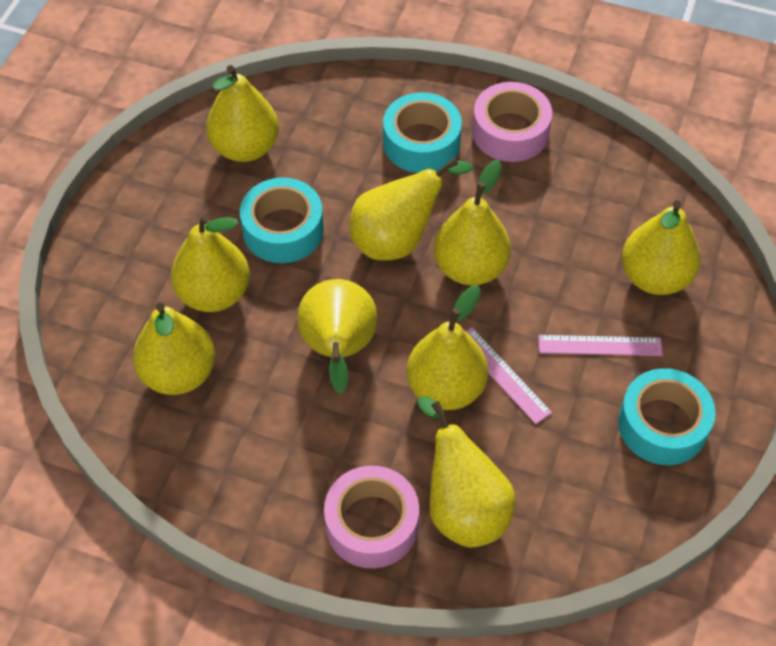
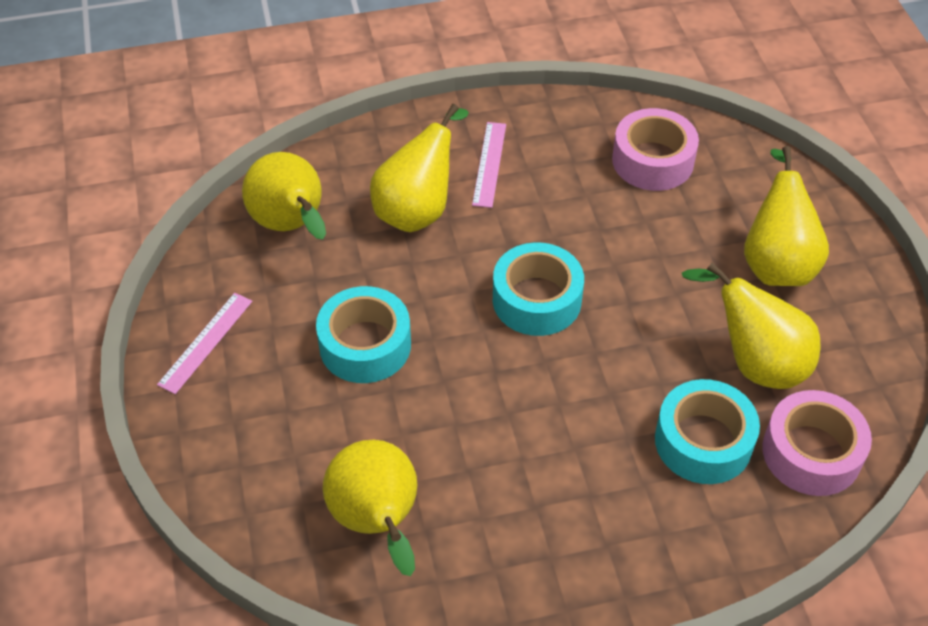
yellow pear: 9 -> 5

